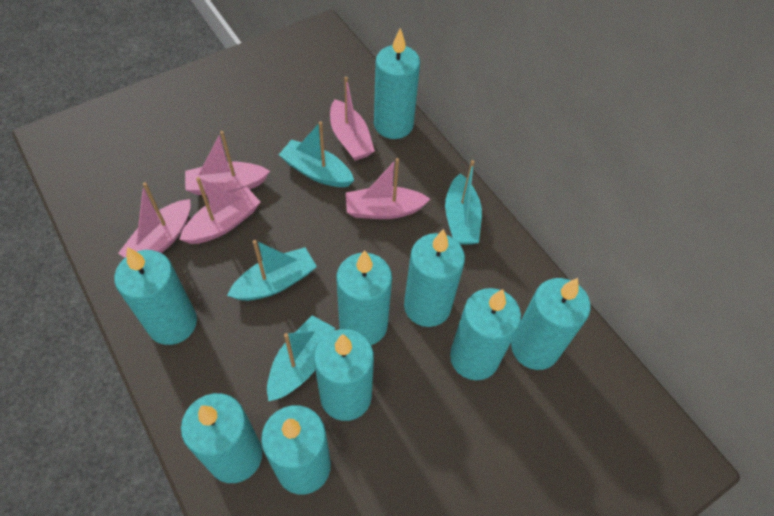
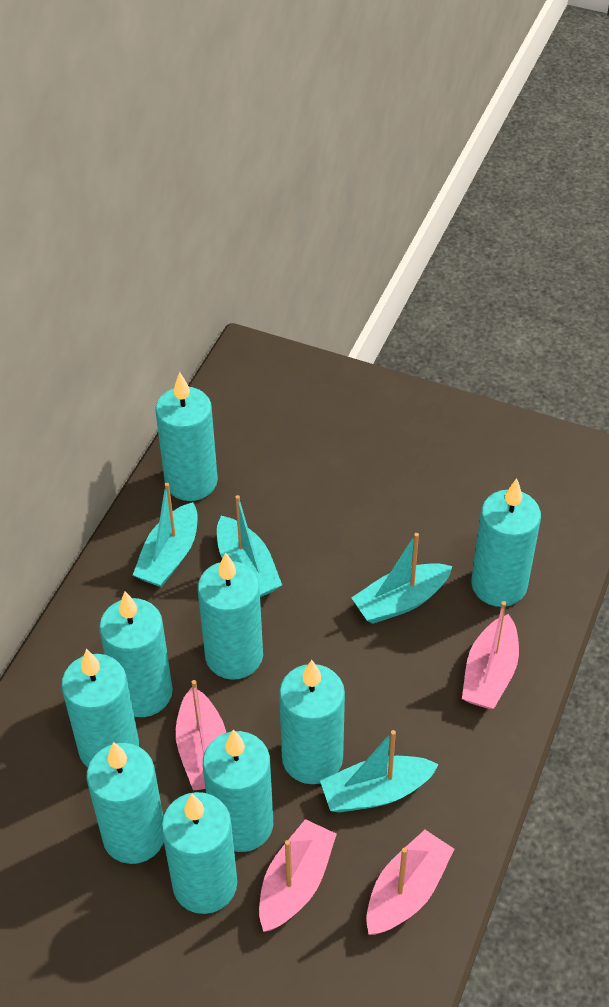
pink boat: 5 -> 4

